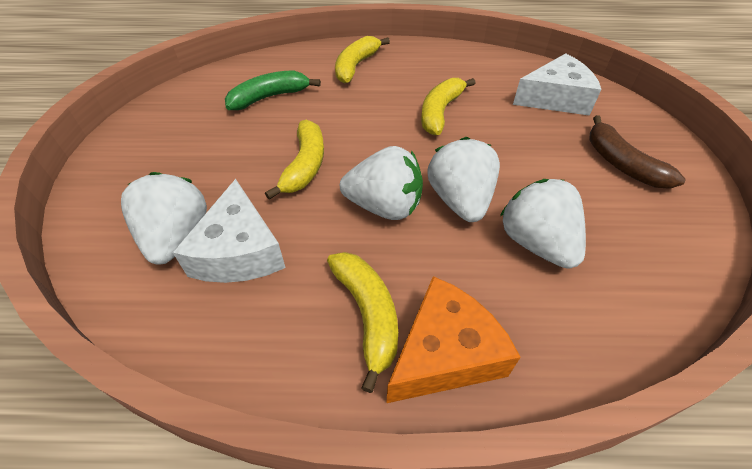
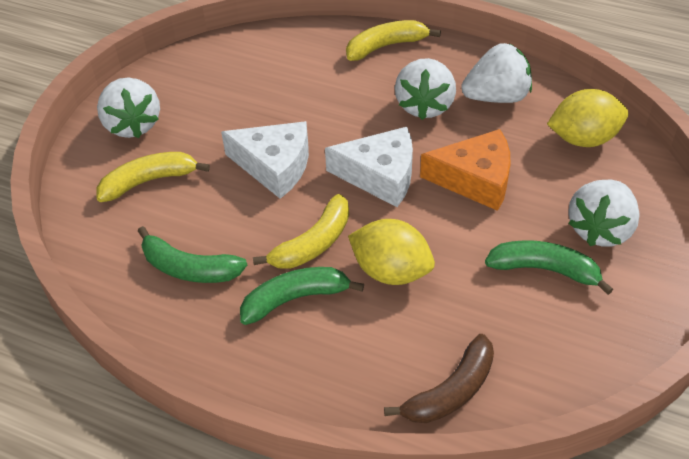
green banana: 1 -> 3
yellow banana: 4 -> 3
yellow lemon: 0 -> 2

